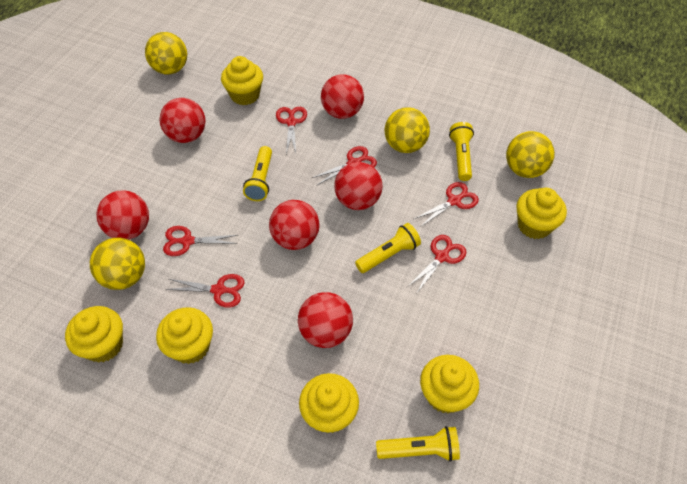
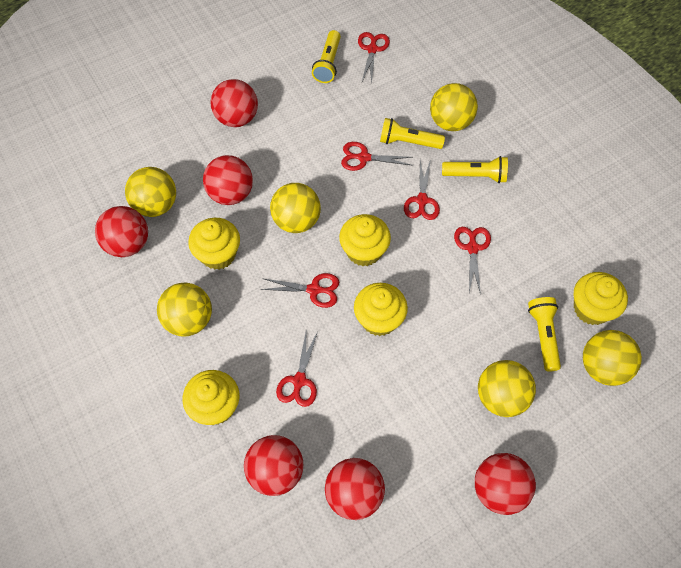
yellow ball: 4 -> 6
yellow cupcake: 6 -> 5

